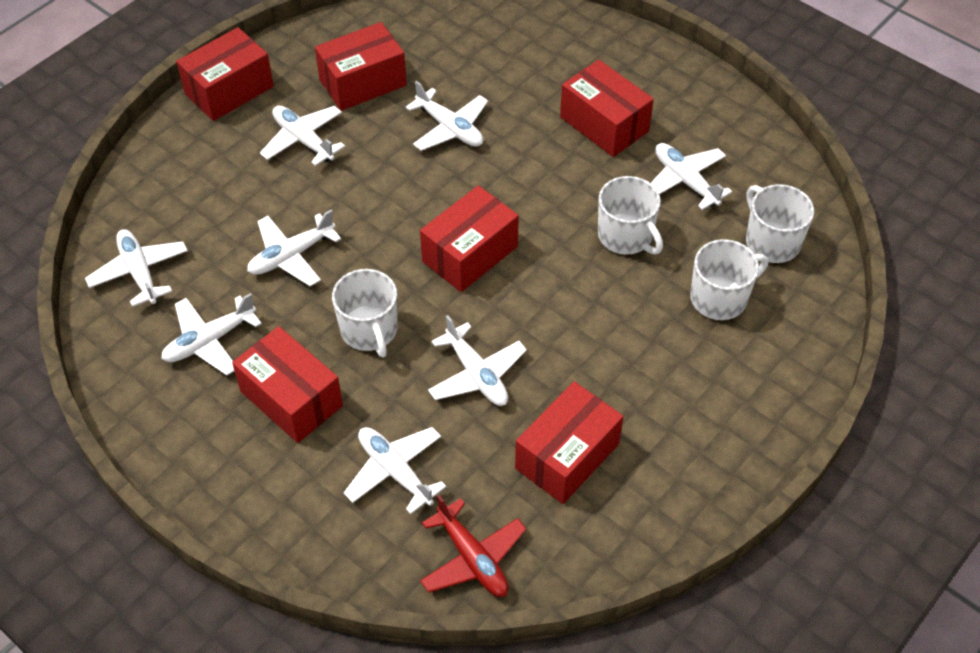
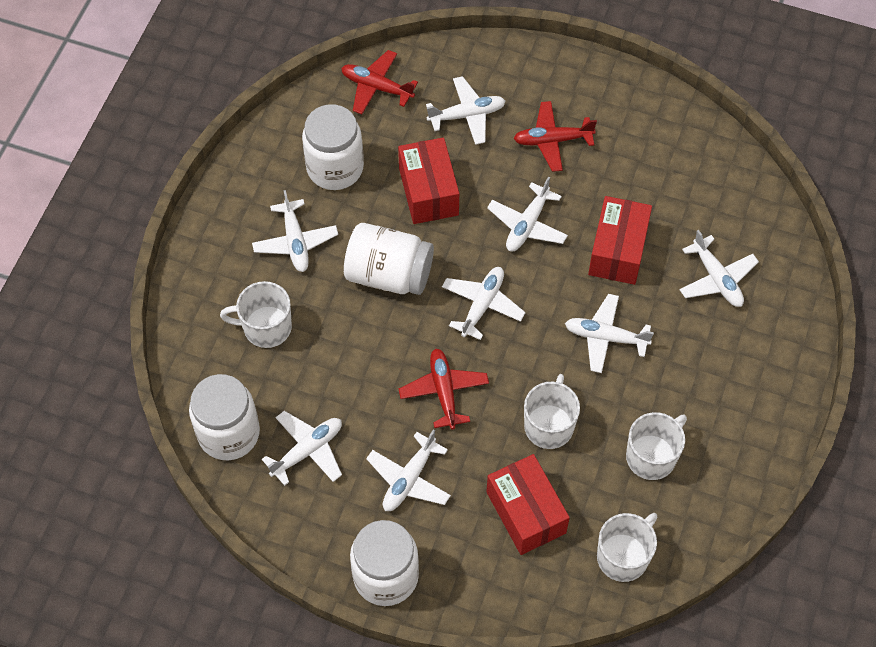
red box: 6 -> 3
red plane: 1 -> 3
white jar: 0 -> 4

